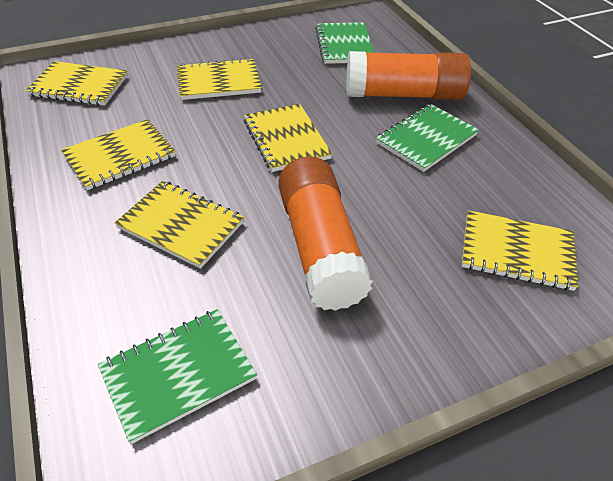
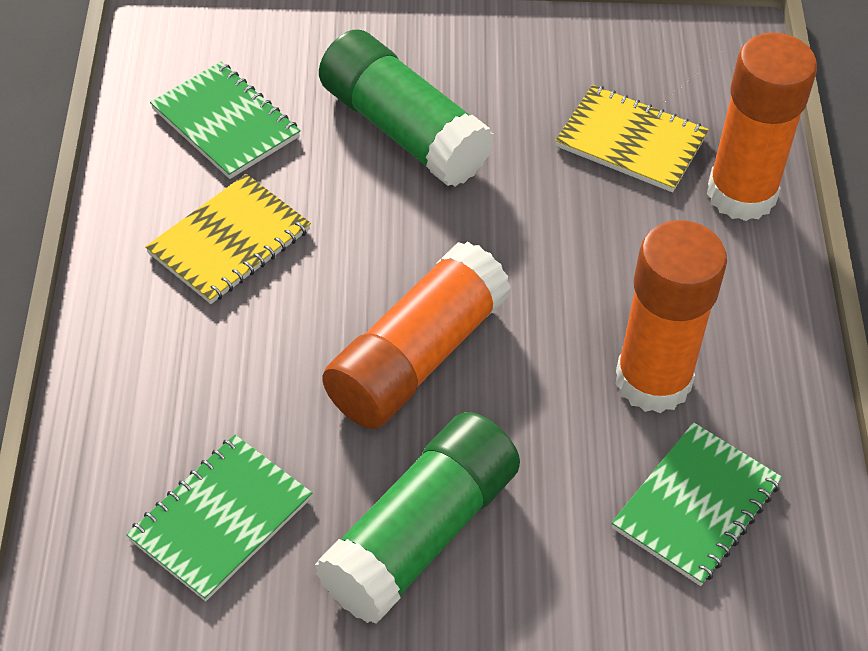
green glue stick: 0 -> 2
orange glue stick: 2 -> 3
yellow notebook: 6 -> 2

